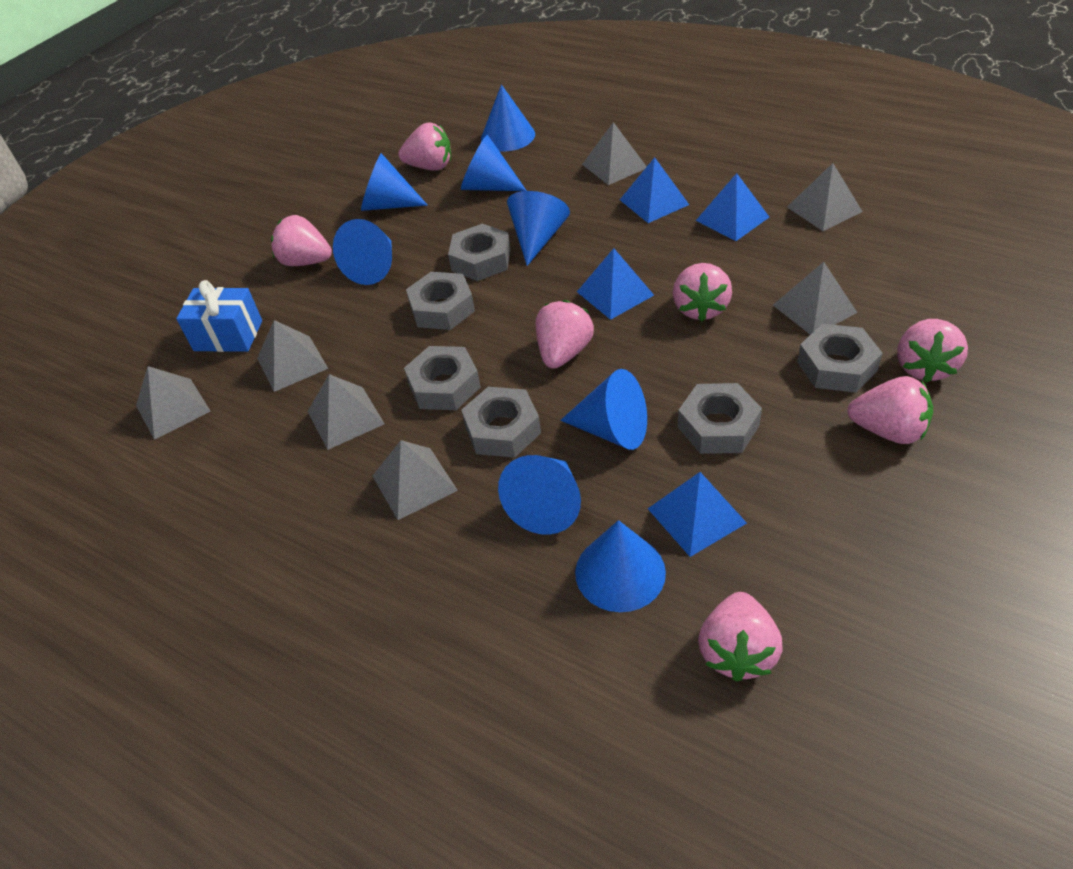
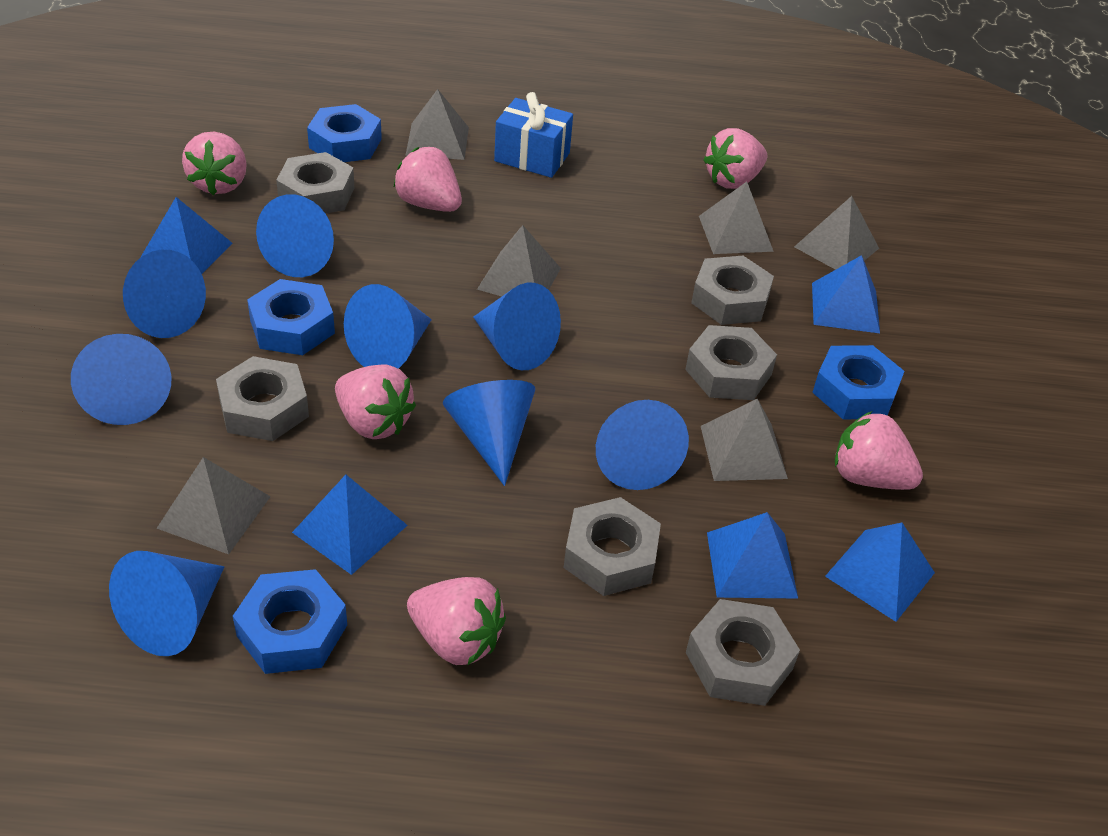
blue nut: 0 -> 4
blue pyramid: 4 -> 5
grey pyramid: 7 -> 6
pink strawberry: 7 -> 6

